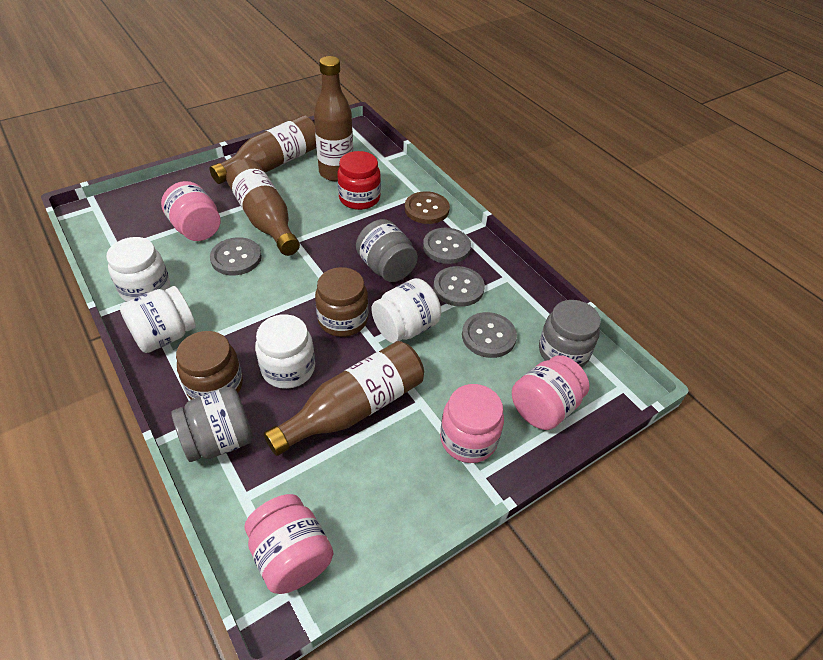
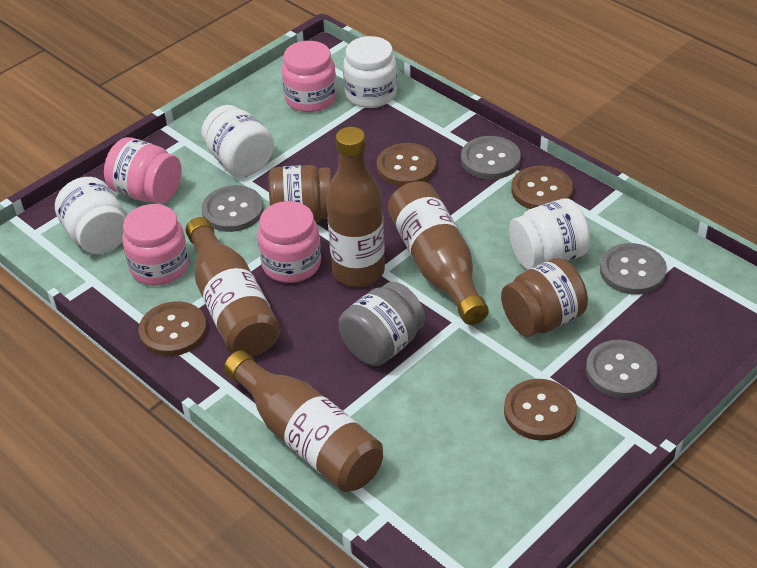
brown button: 1 -> 4
grey jar: 3 -> 1
red jar: 1 -> 0

